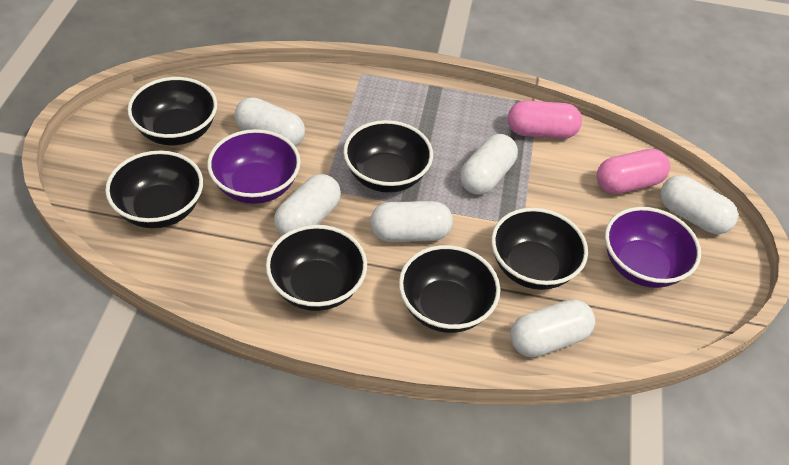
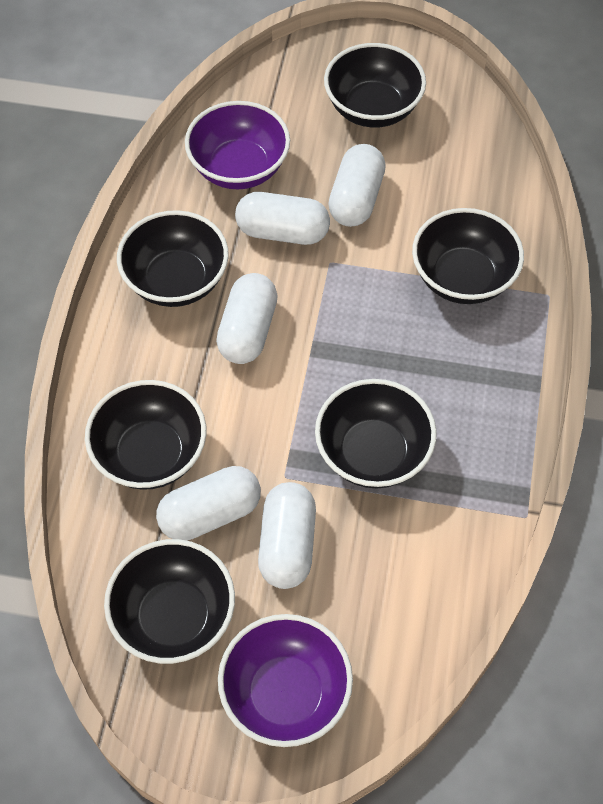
pink capsule: 2 -> 0
white capsule: 6 -> 5

